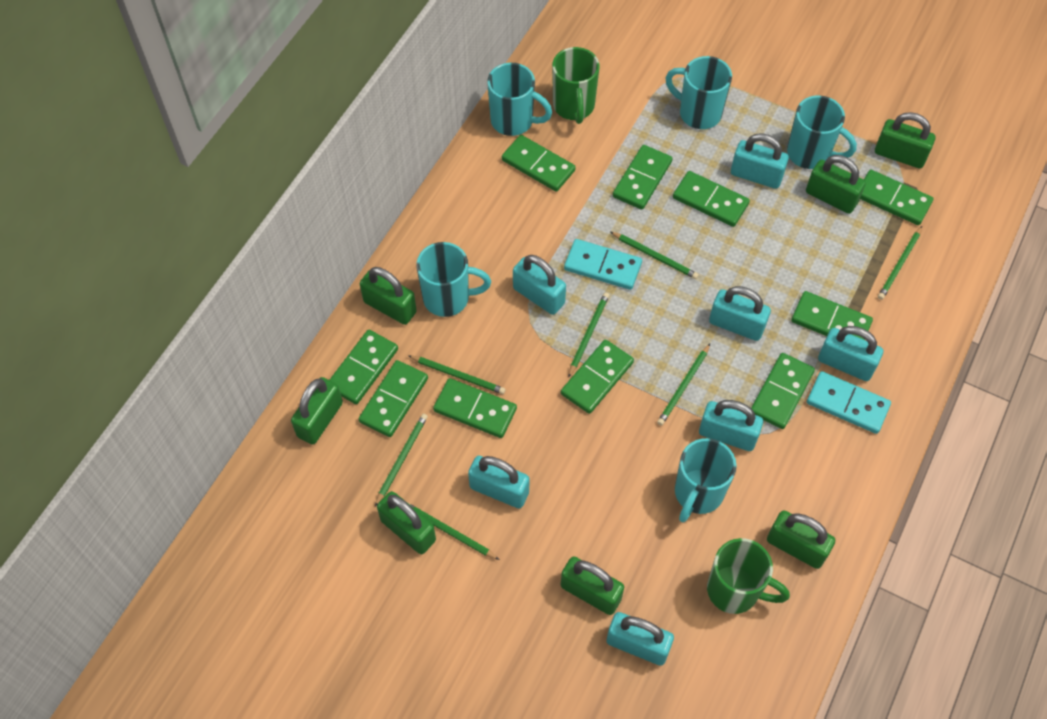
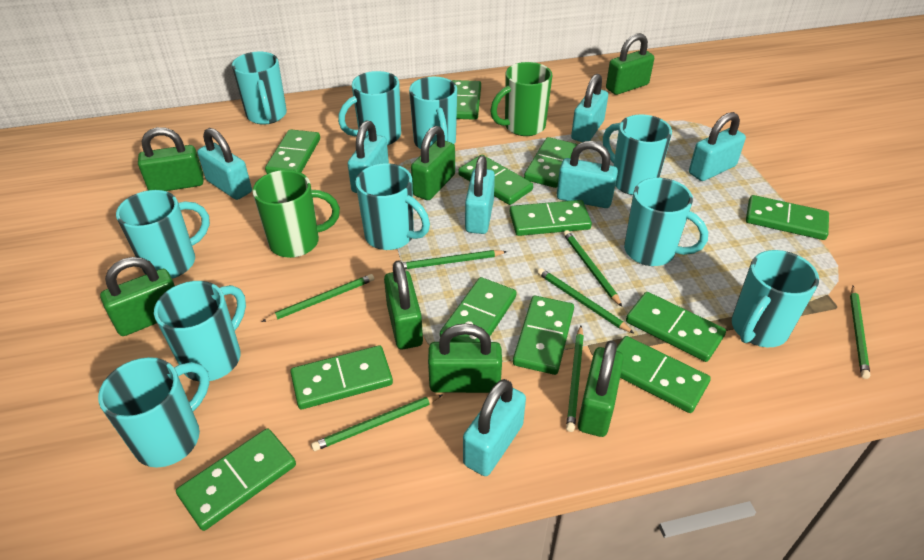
green domino: 10 -> 12
turquoise domino: 2 -> 0
turquoise mug: 5 -> 10

